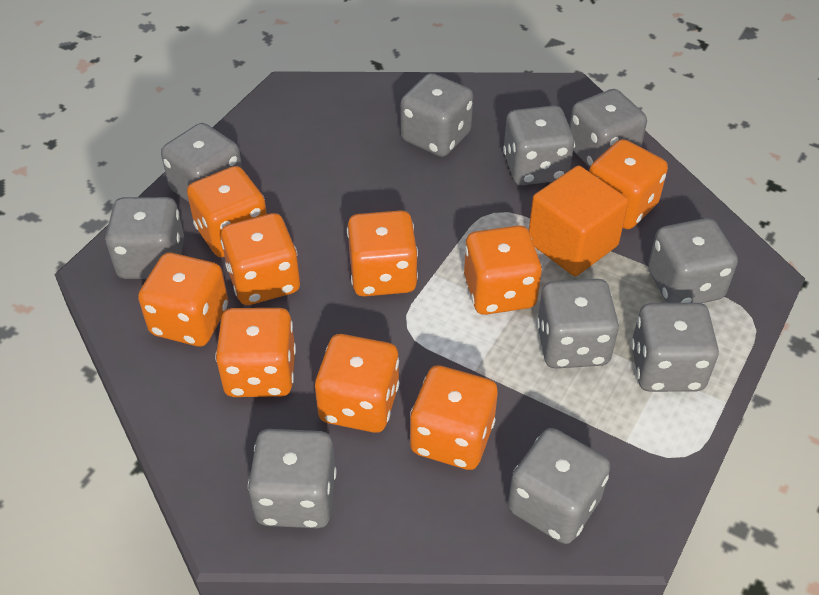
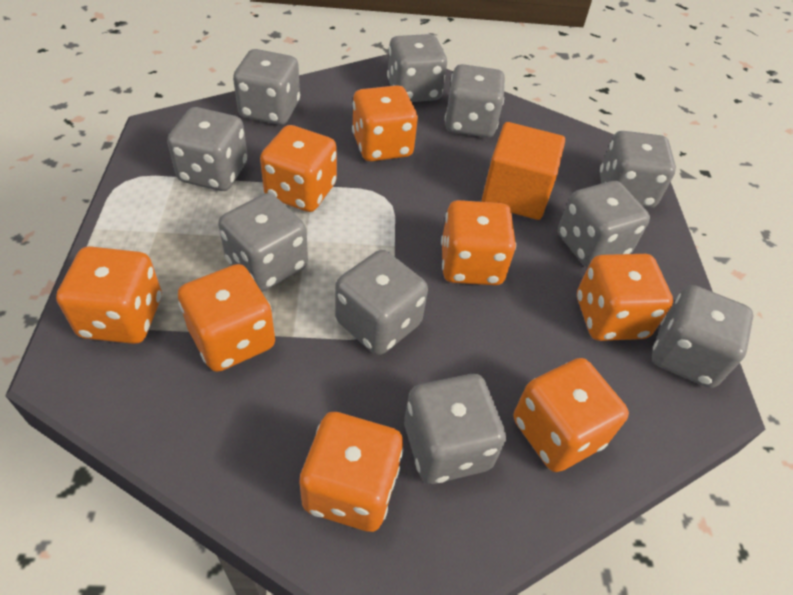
orange dice: 9 -> 8

